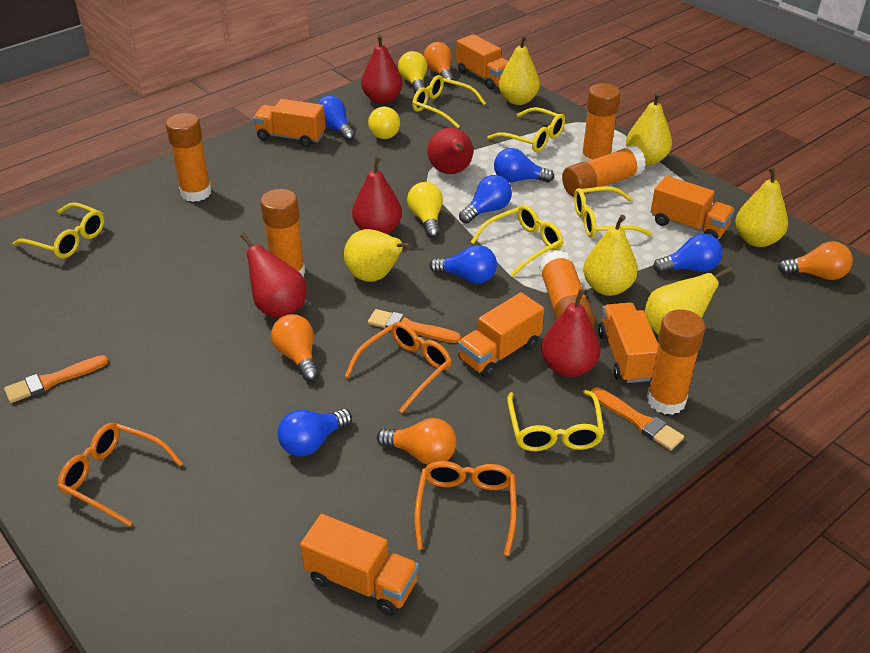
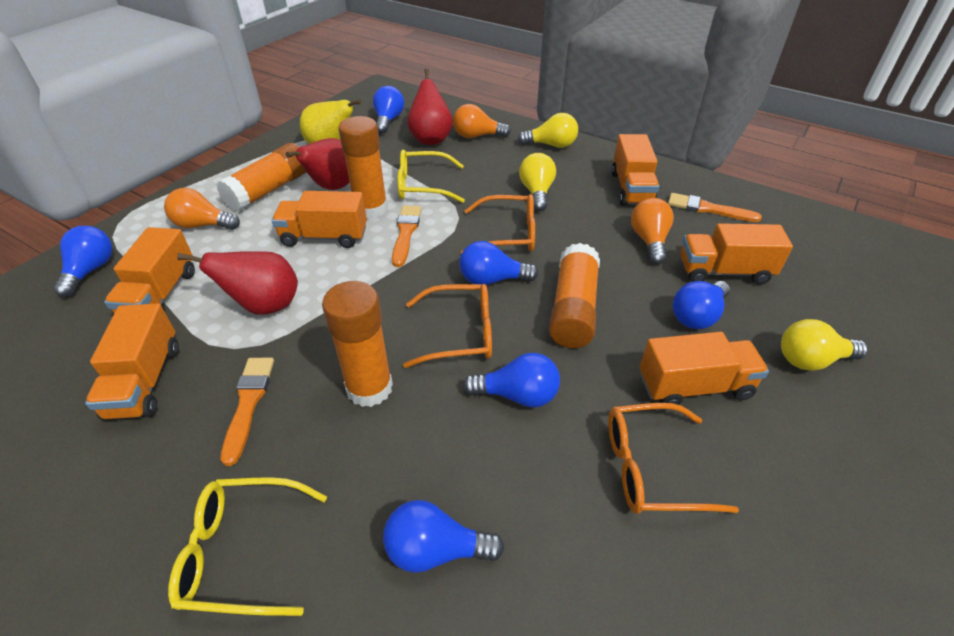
orange glue stick: 6 -> 4
orange light bulb: 4 -> 3
red pear: 5 -> 3
yellow glasses: 6 -> 2
yellow pear: 6 -> 1

